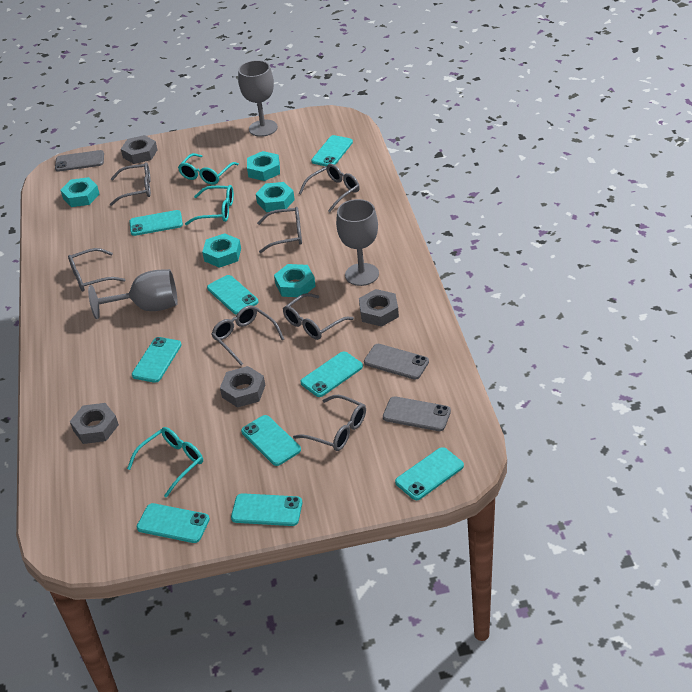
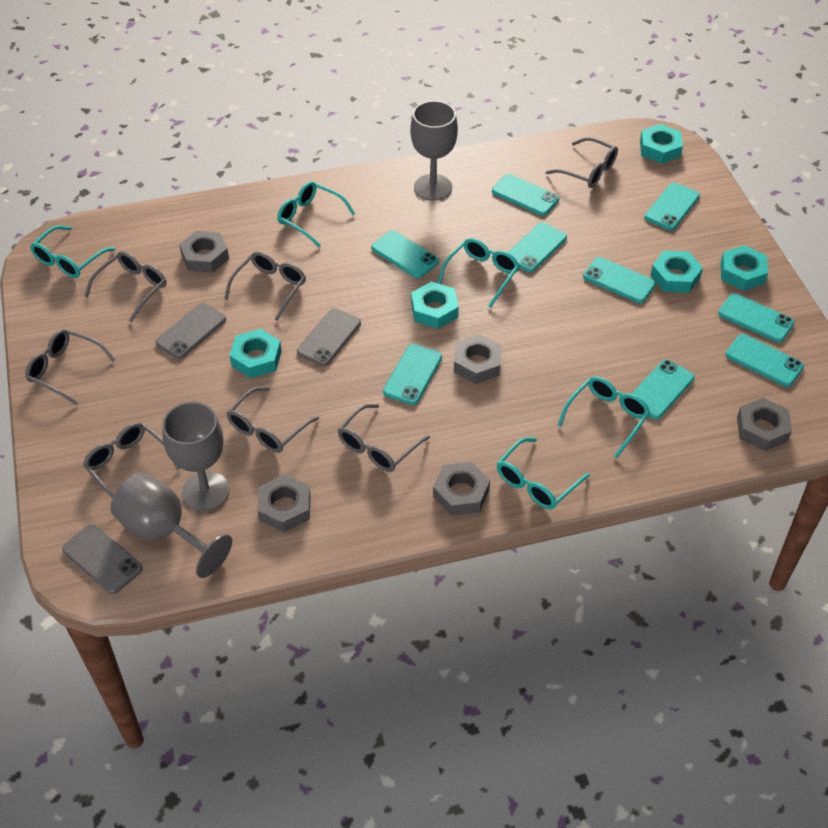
grey nut: 4 -> 5
turquoise glasses: 3 -> 5

